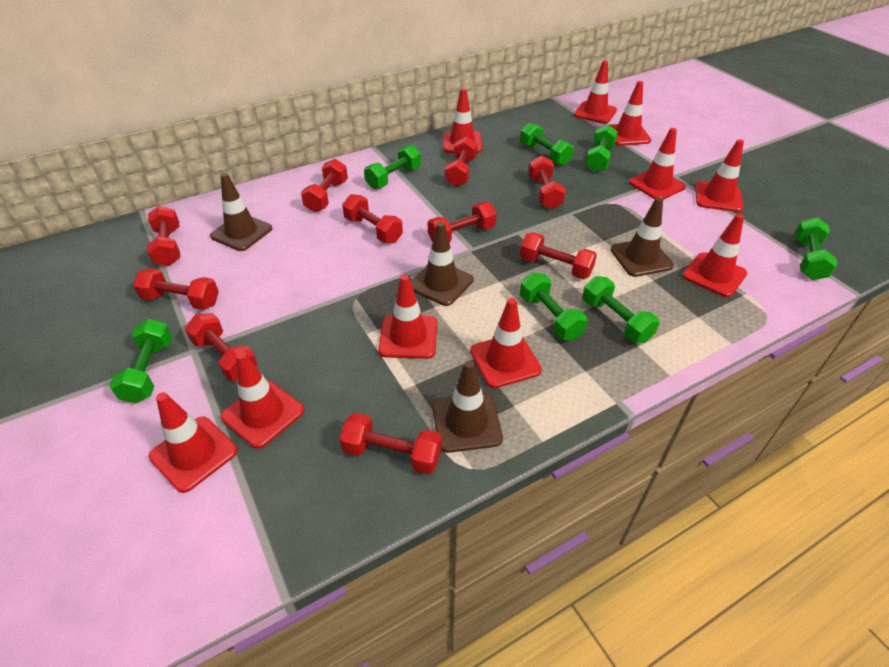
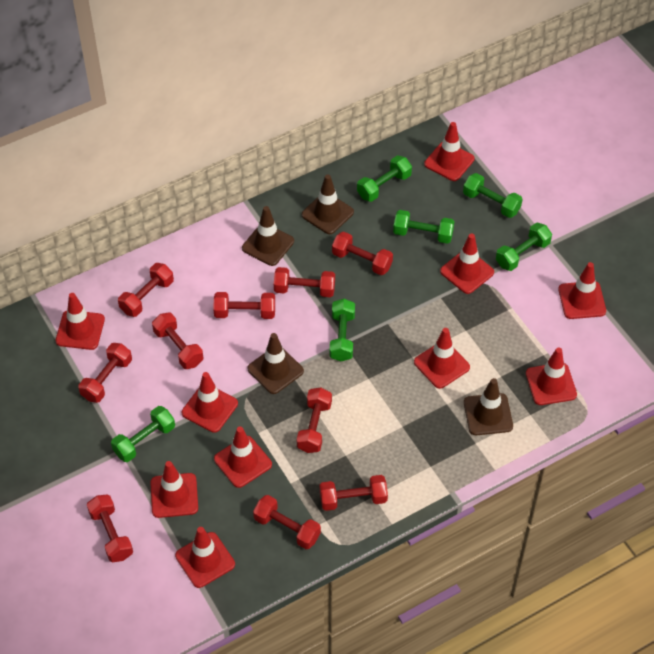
green dumbbell: 7 -> 6

